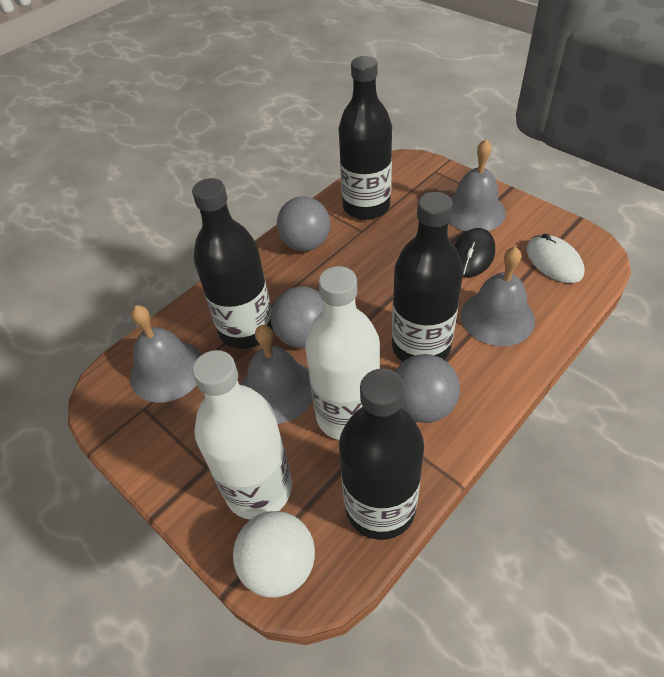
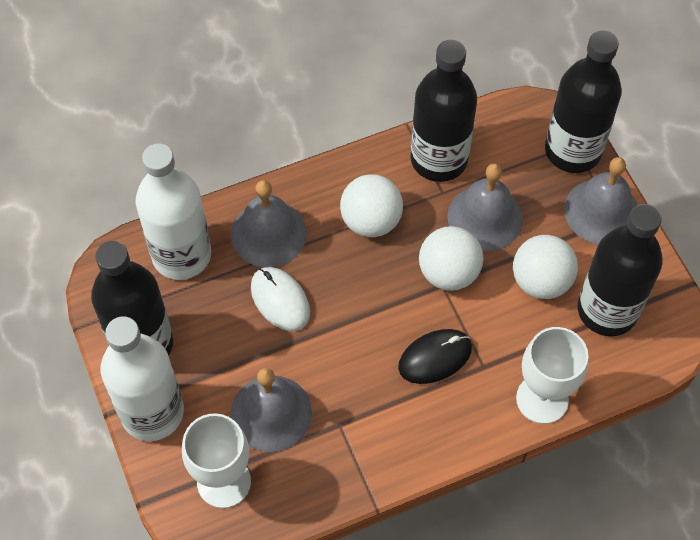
grey ball: 3 -> 0
white ball: 1 -> 3
white goblet: 0 -> 2

